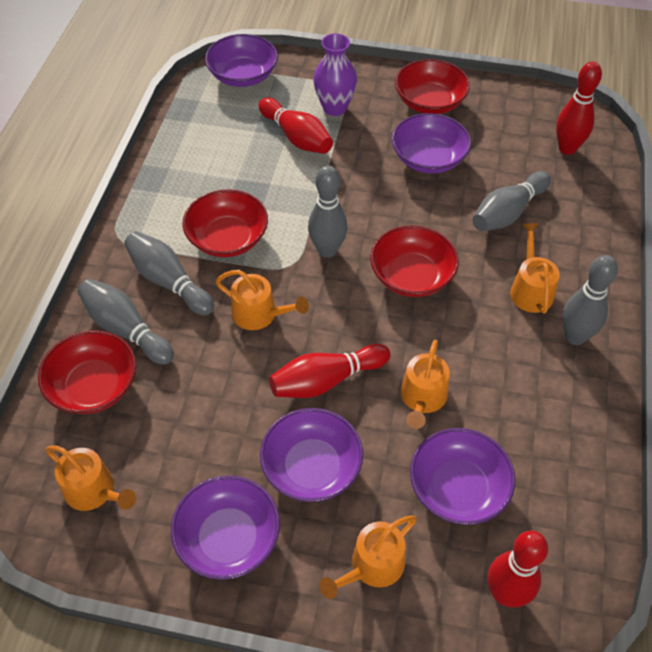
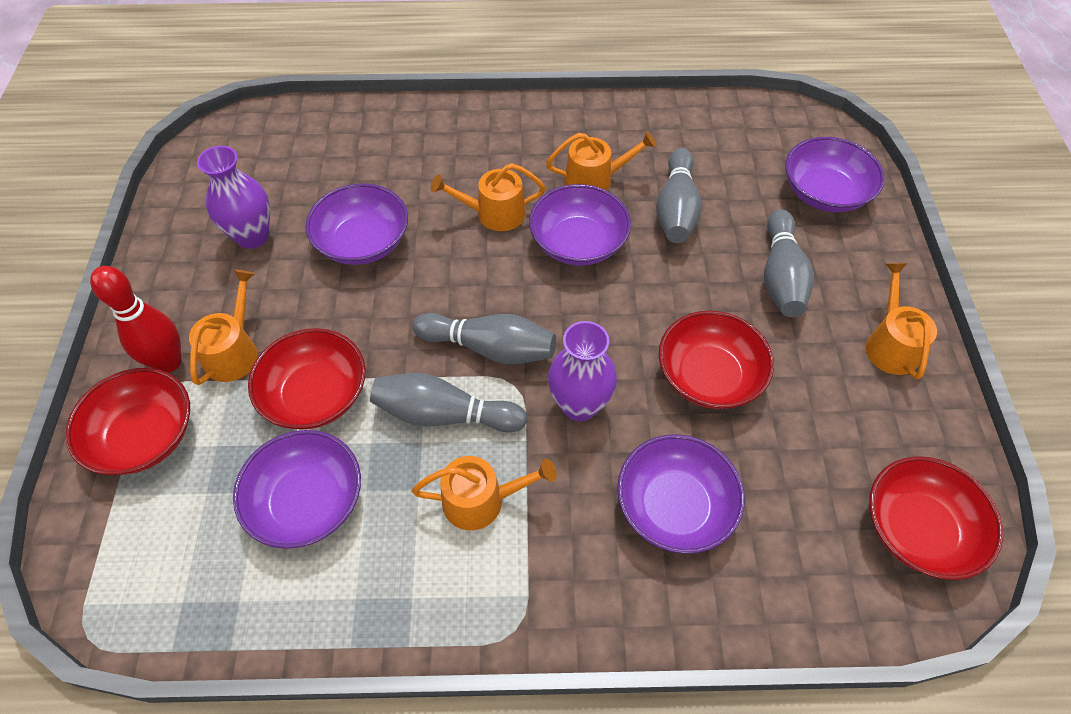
grey bowling pin: 5 -> 4
purple vase: 1 -> 2
red bowling pin: 4 -> 1

